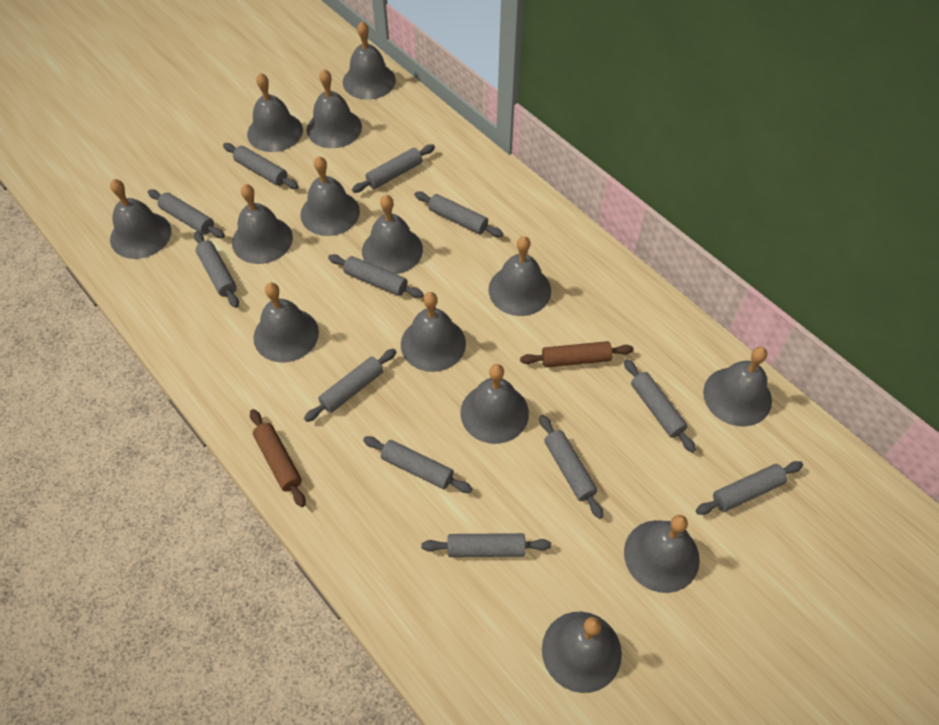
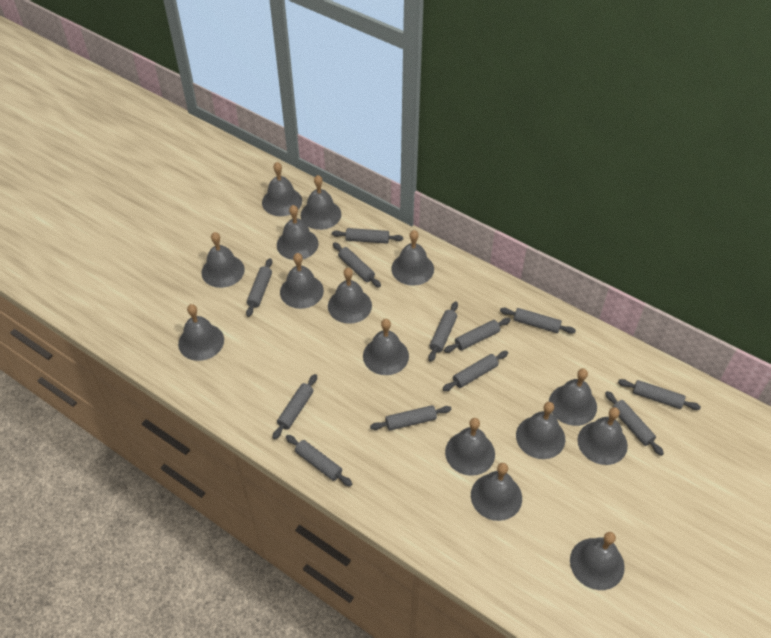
brown rolling pin: 2 -> 0
grey bell: 14 -> 15

